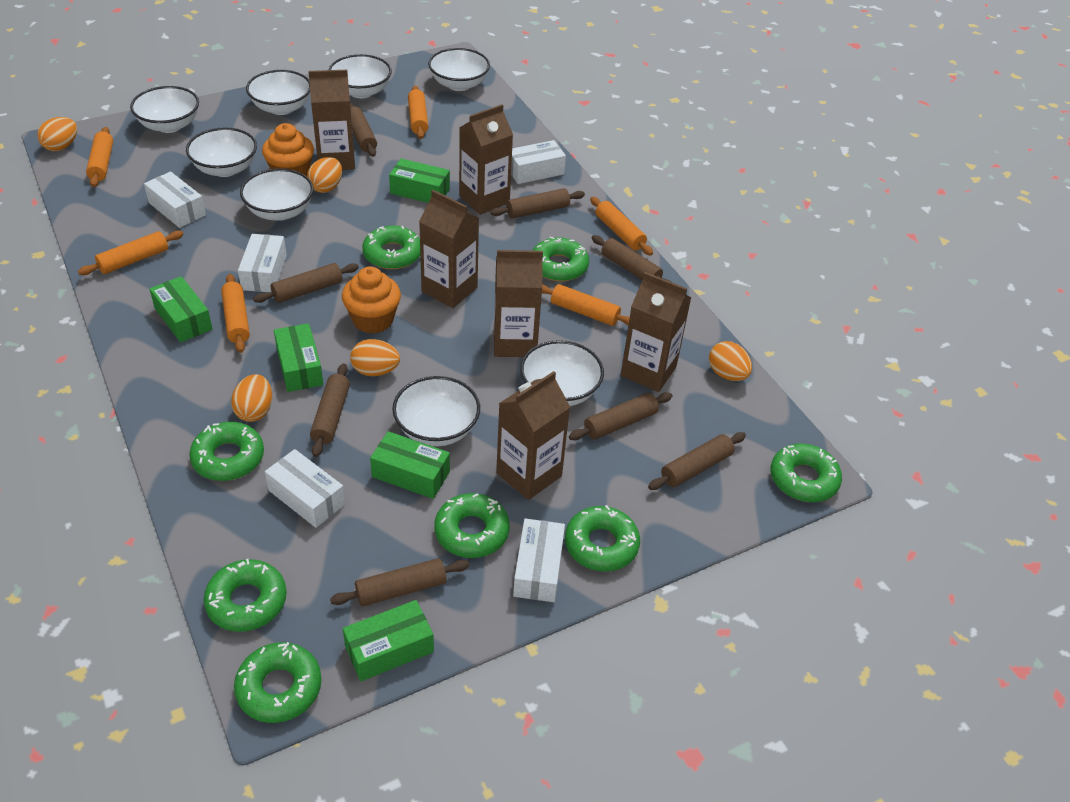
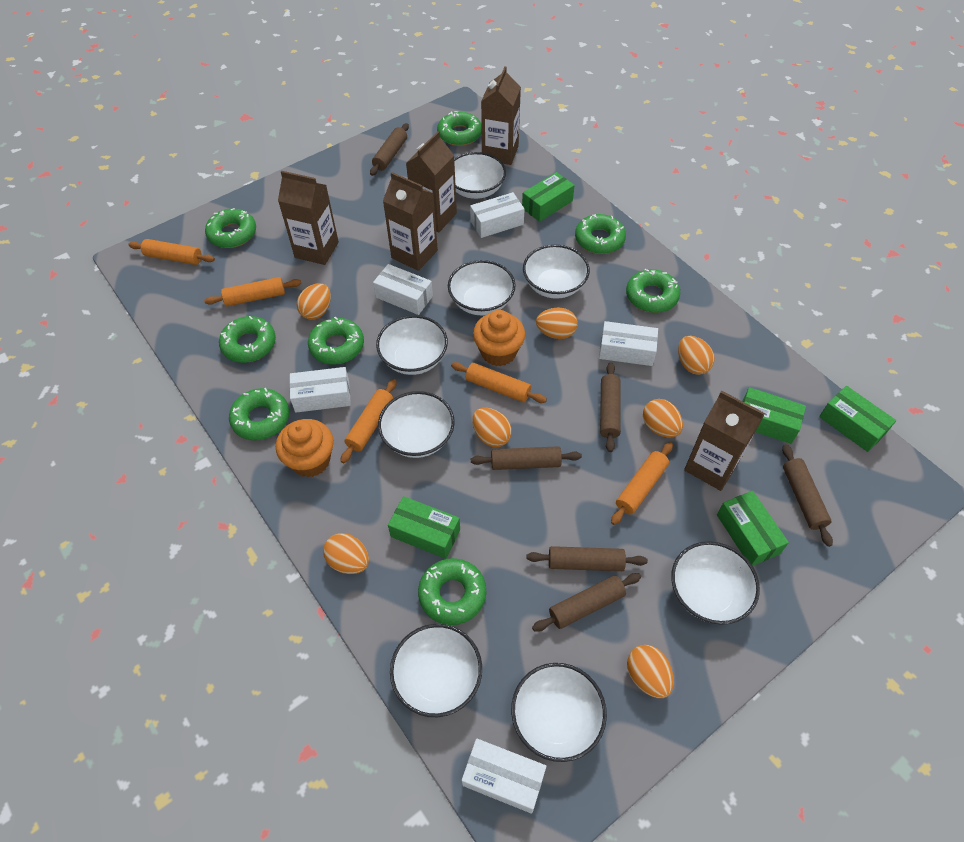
brown carton: 6 -> 5
brown rolling pin: 8 -> 6
orange egg: 5 -> 7
orange rolling pin: 6 -> 5

